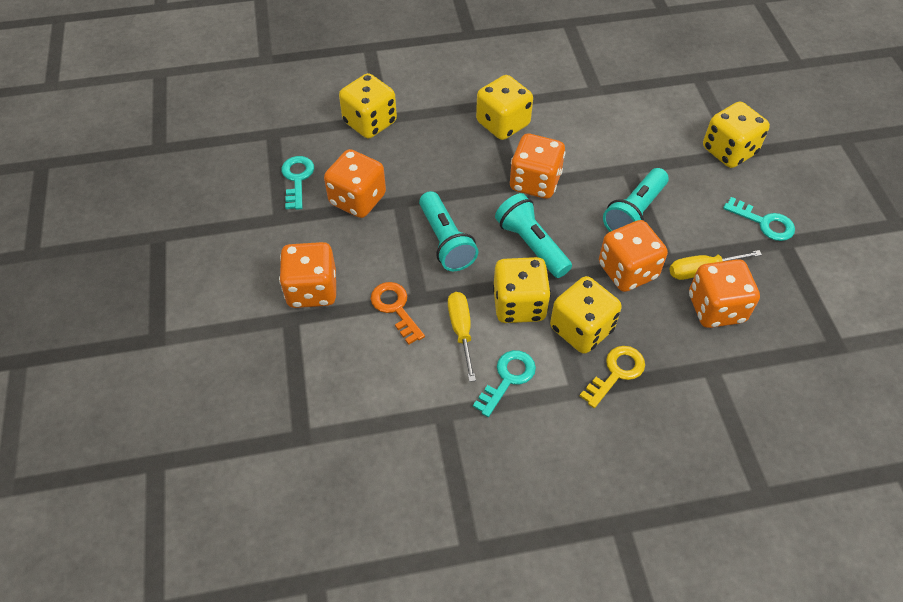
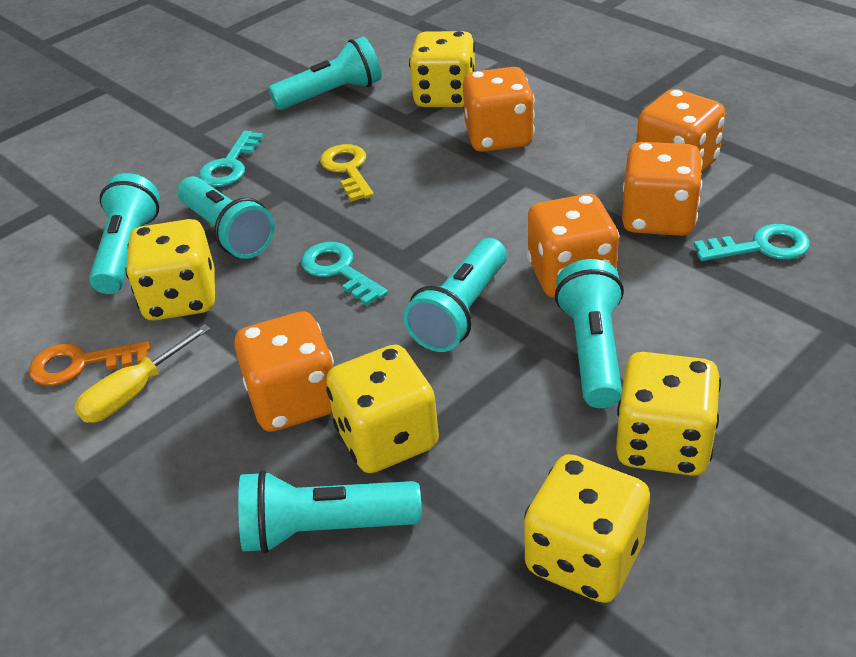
turquoise flashlight: 3 -> 6
yellow screwdriver: 2 -> 1

